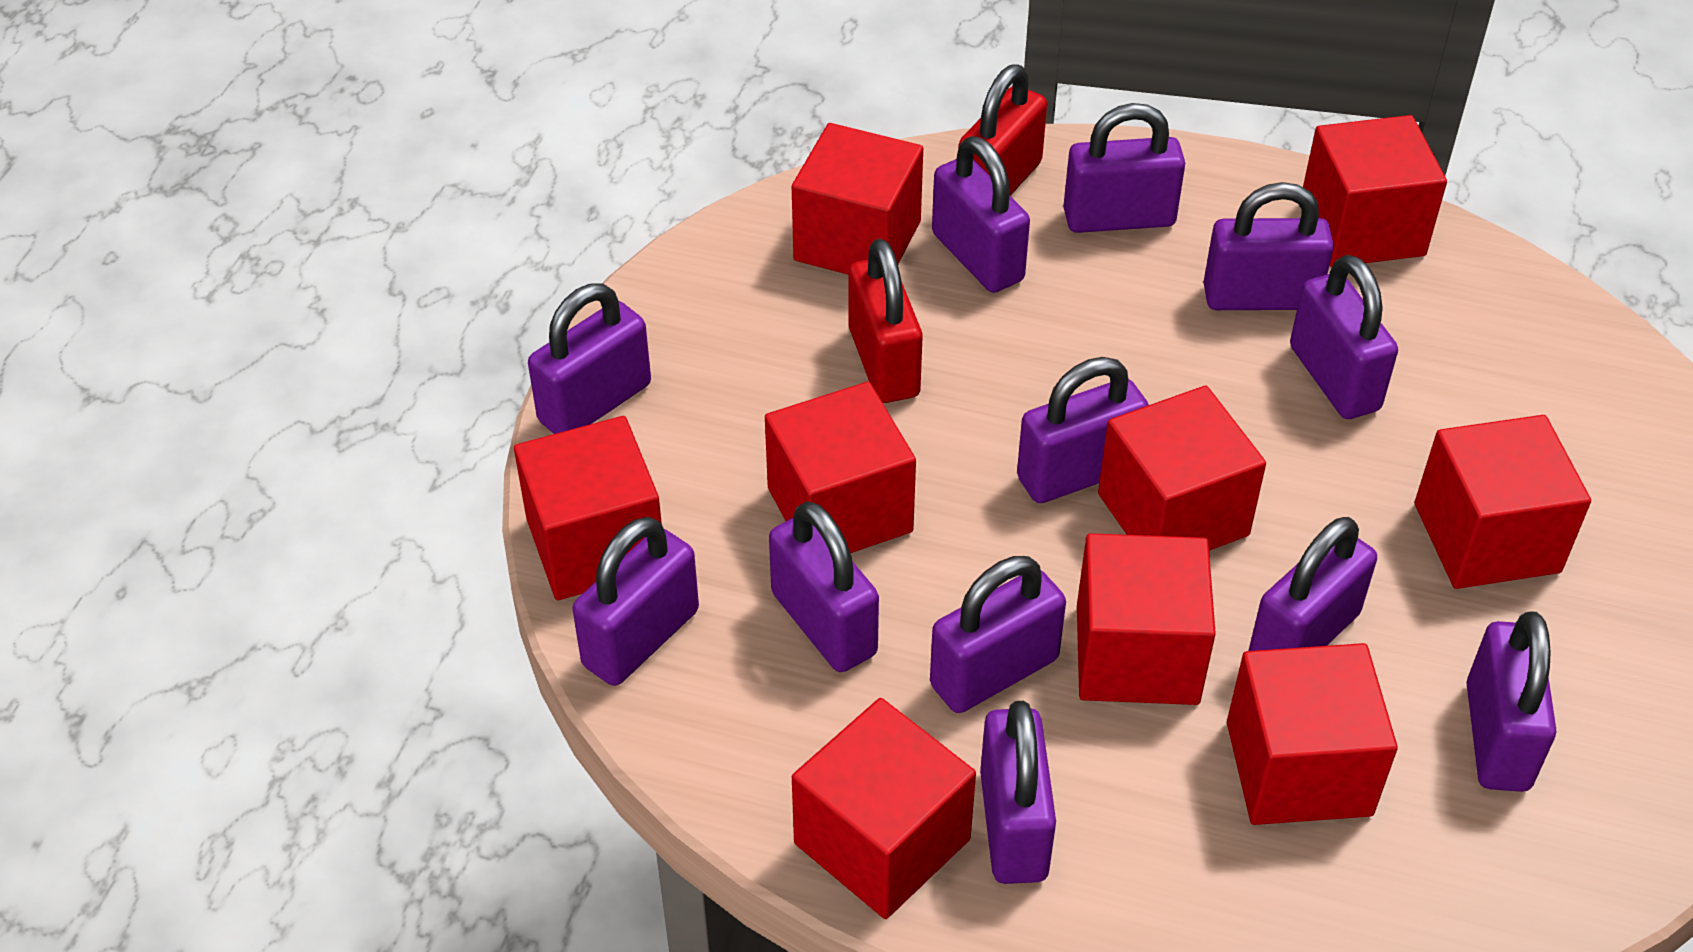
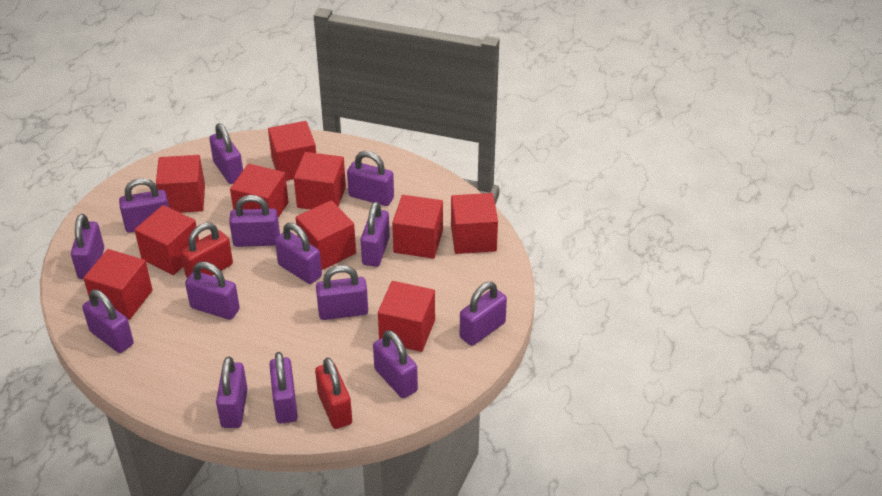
purple padlock: 12 -> 14
red cube: 9 -> 10

